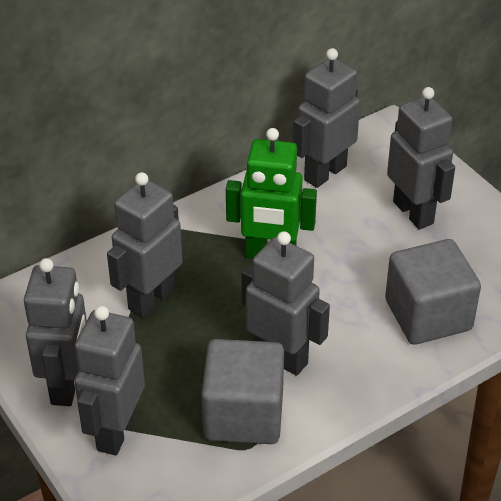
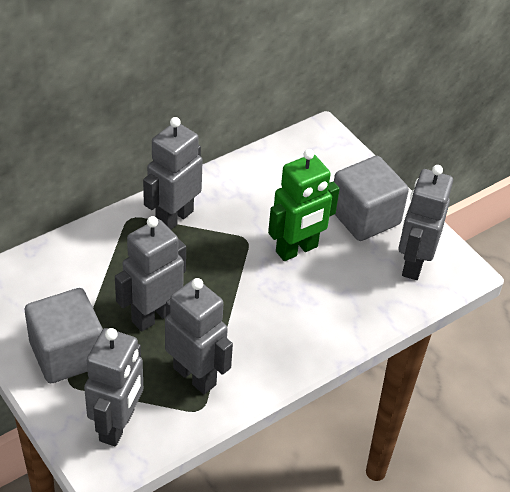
grey robot: 6 -> 5

